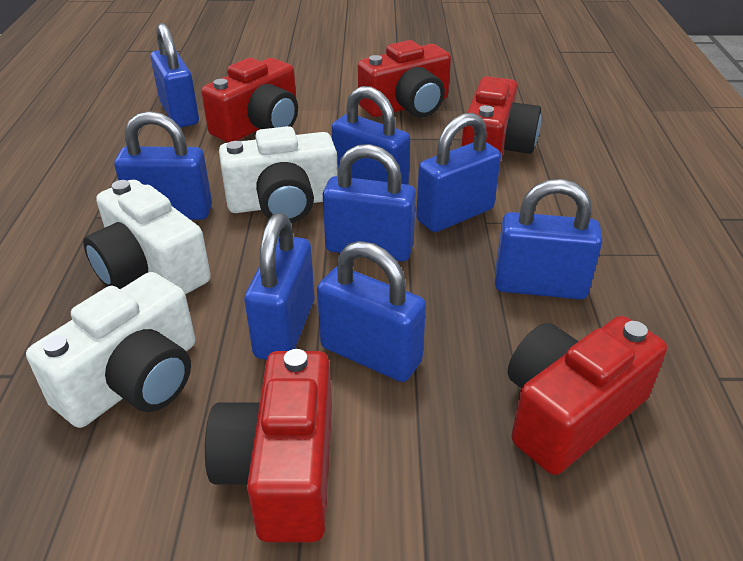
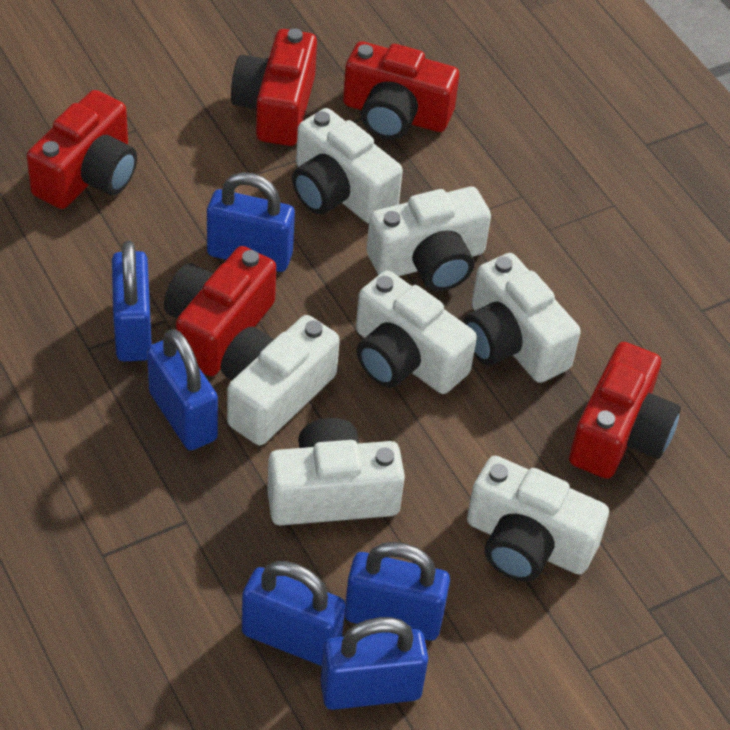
blue padlock: 8 -> 6
white camera: 3 -> 7

